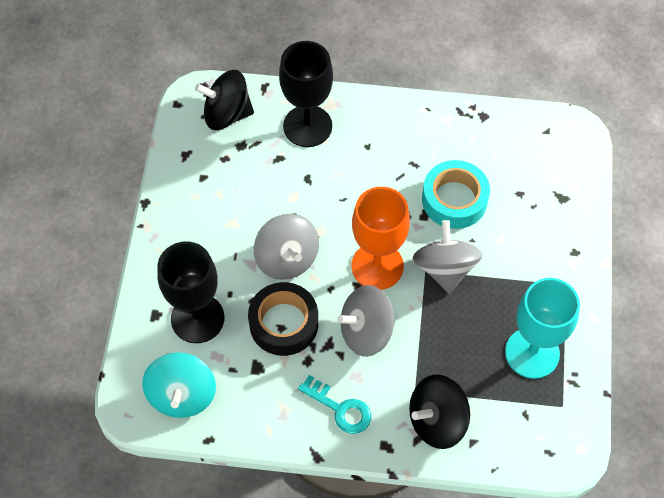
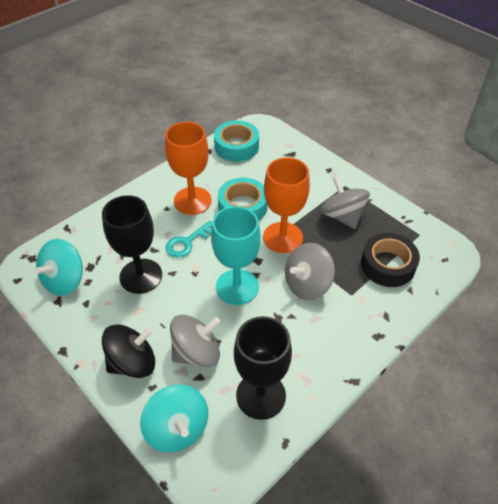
black spinning top: 2 -> 1
orange goblet: 1 -> 2
turquoise spinning top: 1 -> 2
turquoise tape: 1 -> 2

